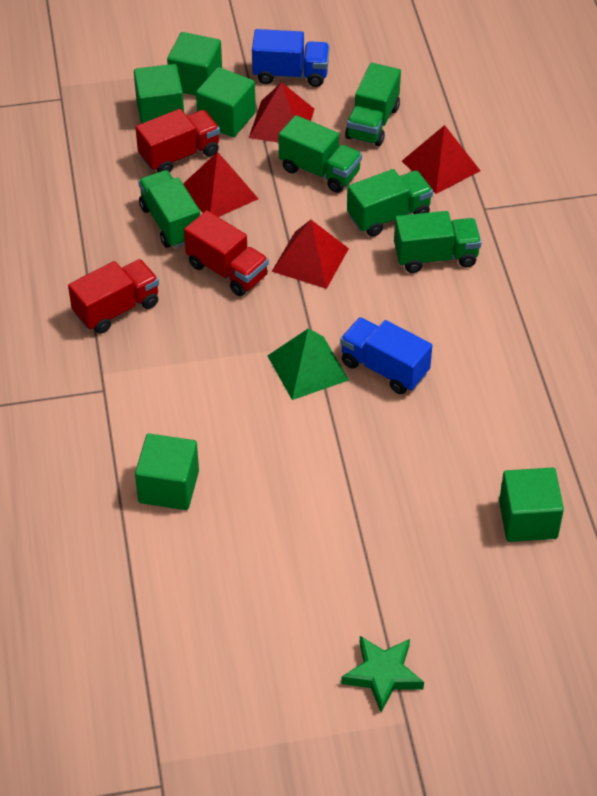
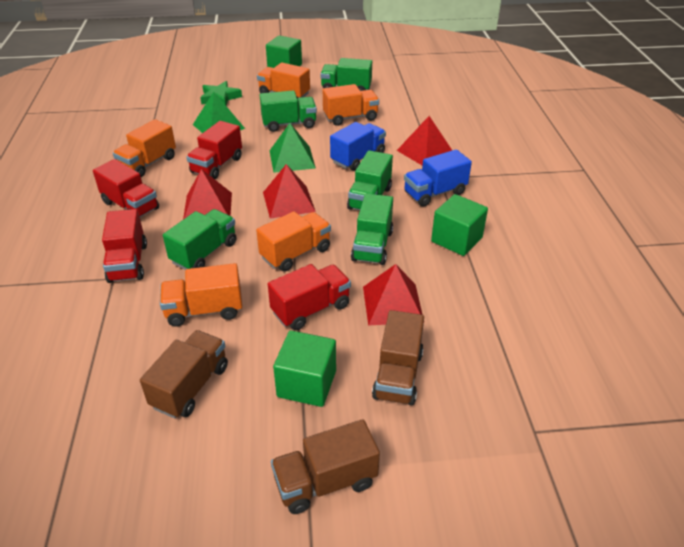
brown truck: 0 -> 3
green cube: 5 -> 3
green pyramid: 1 -> 2
orange truck: 0 -> 5
red truck: 3 -> 4

